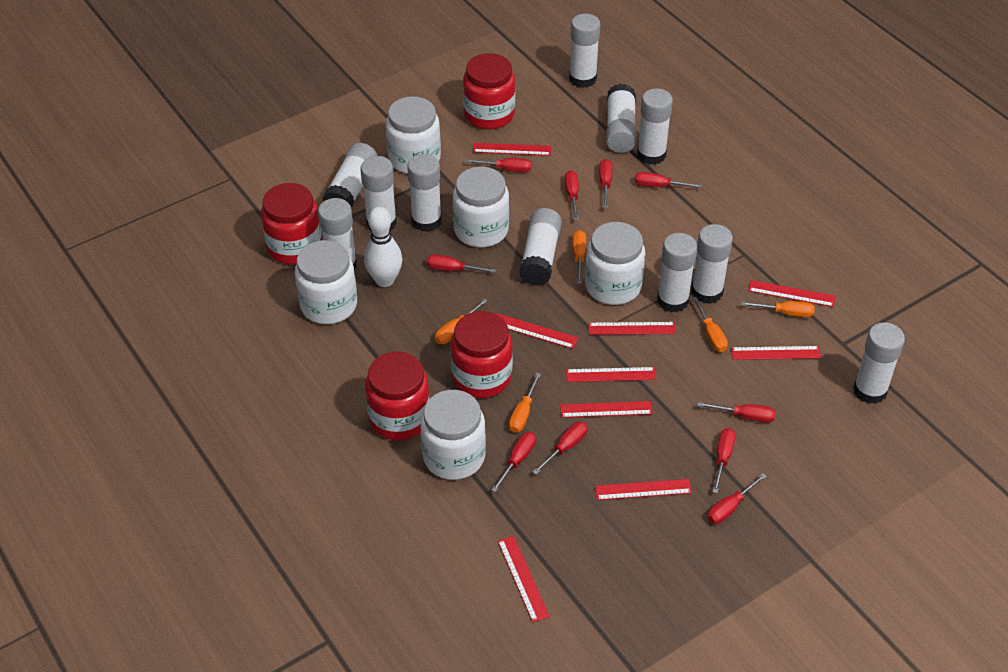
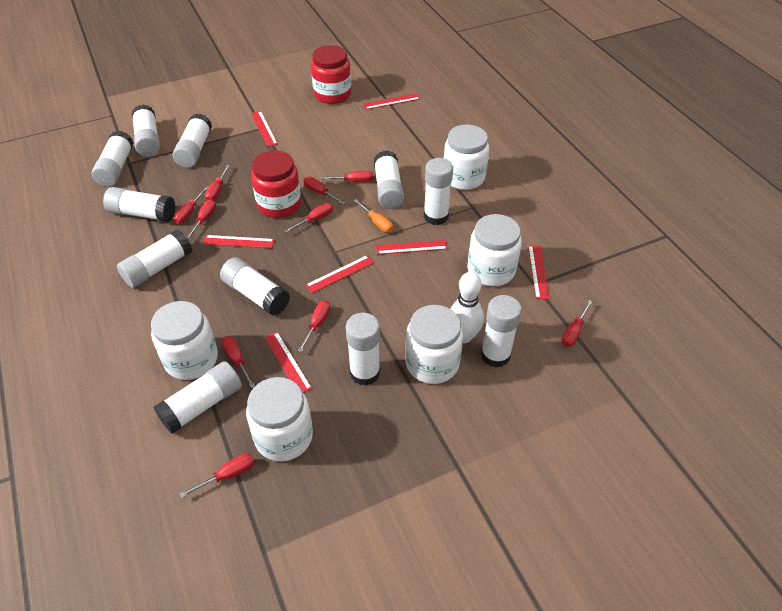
orange screwdriver: 5 -> 1
red jar: 4 -> 2
red ruler: 9 -> 7

